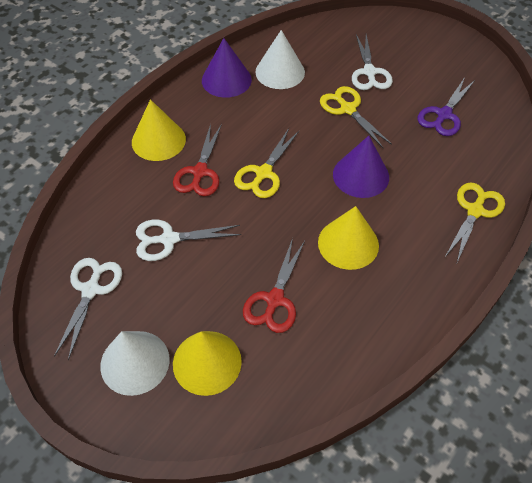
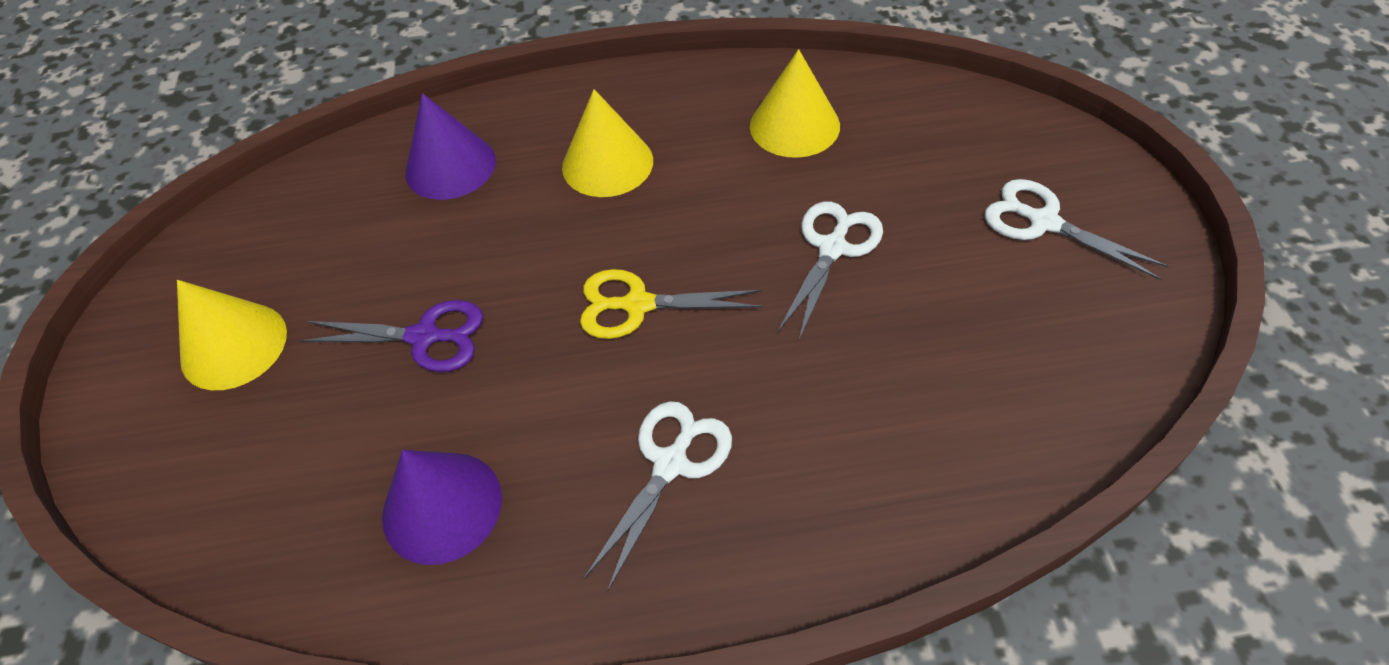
red scissors: 2 -> 0
white cone: 2 -> 0
yellow scissors: 3 -> 1

